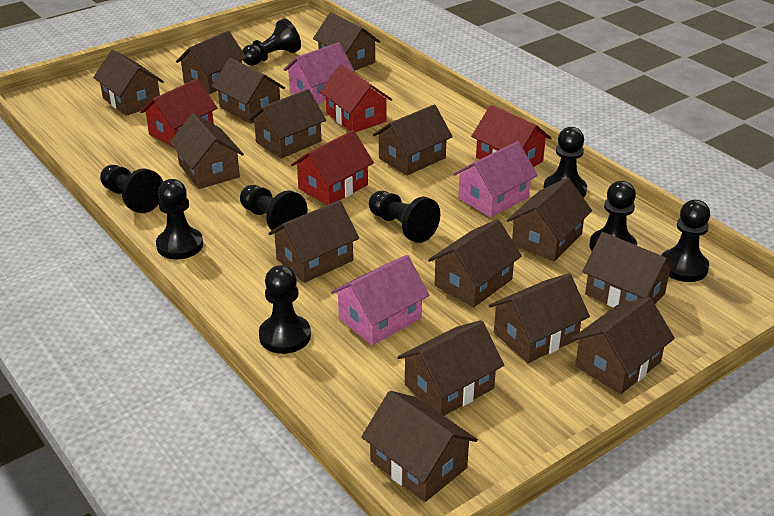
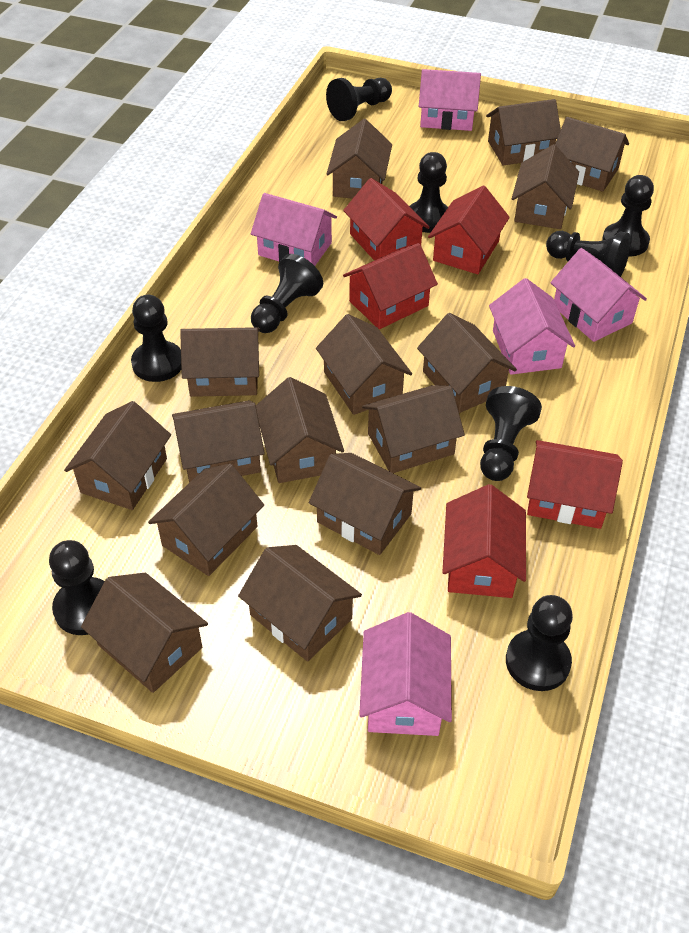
pink house: 3 -> 5
red house: 4 -> 5

